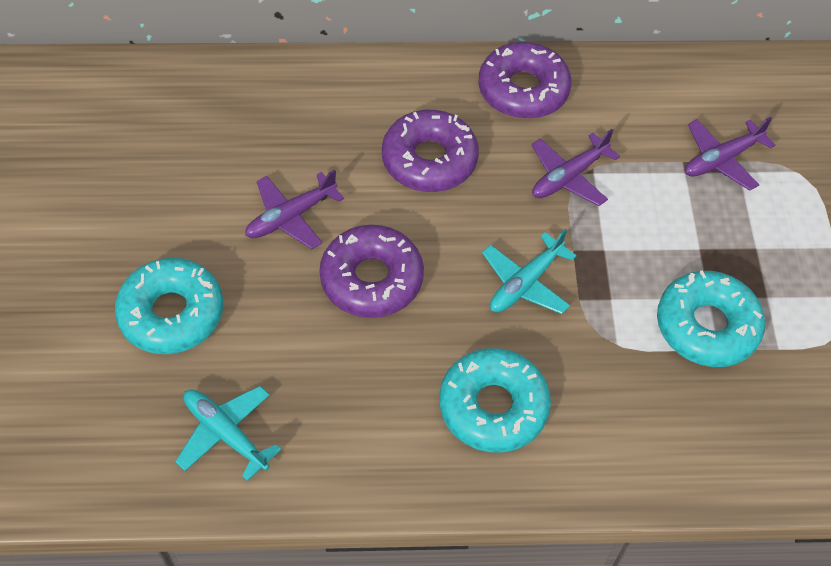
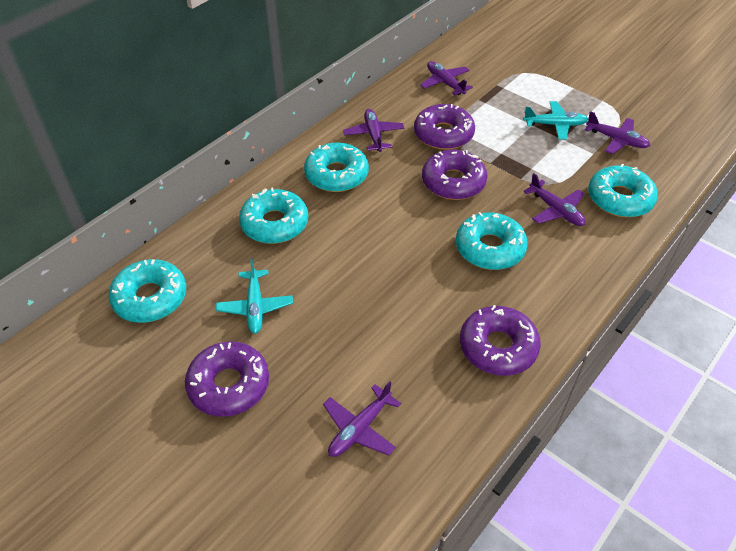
purple donut: 3 -> 4
purple plane: 3 -> 5
turquoise donut: 3 -> 5

